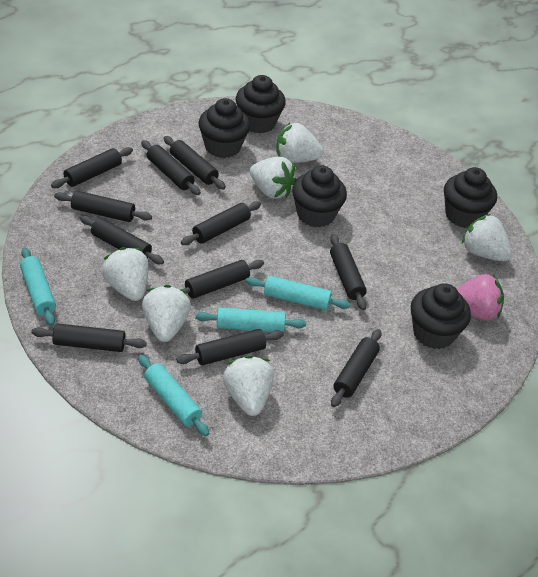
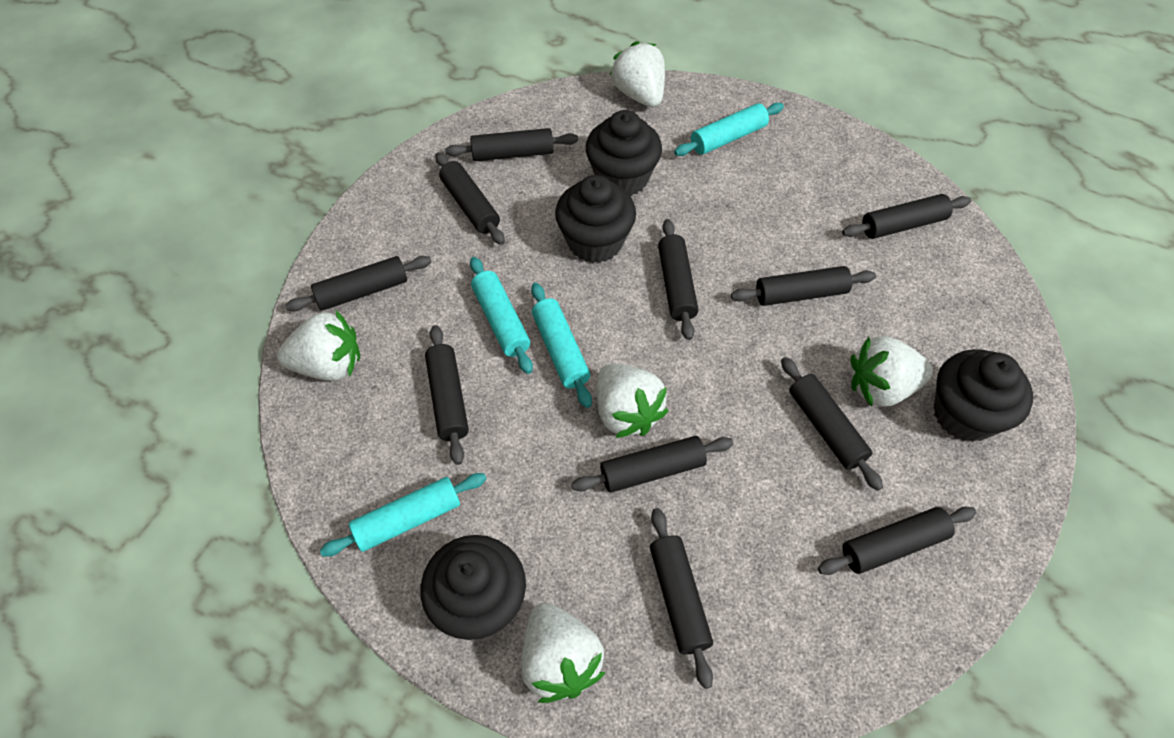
black cupcake: 5 -> 4
pink strawberry: 1 -> 0
white strawberry: 6 -> 5

